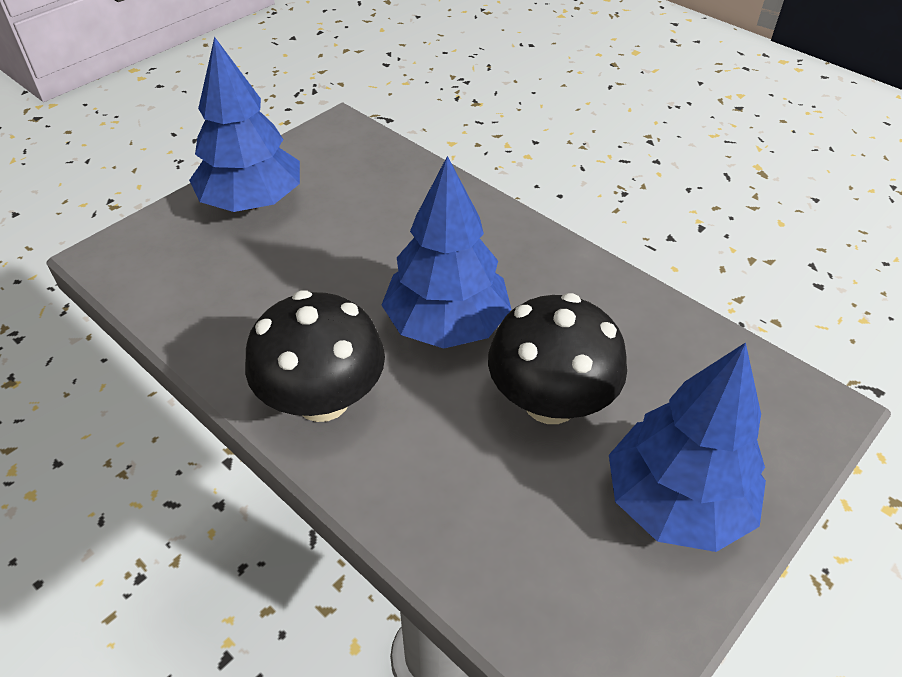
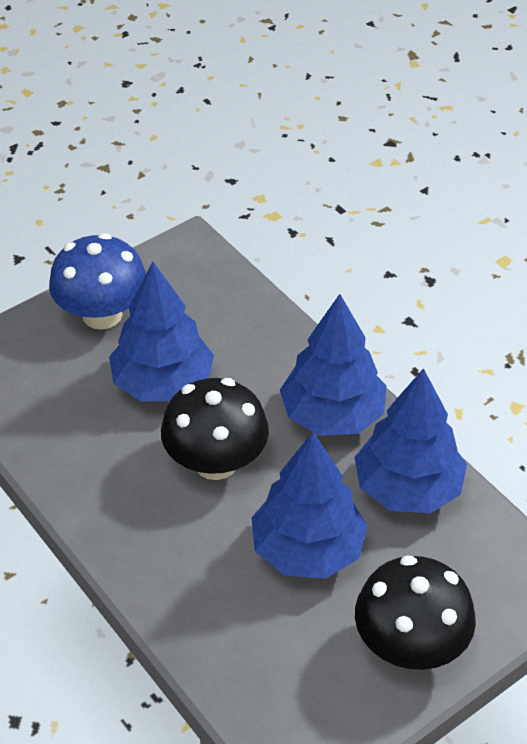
blue mushroom: 0 -> 1
blue tree: 3 -> 4

